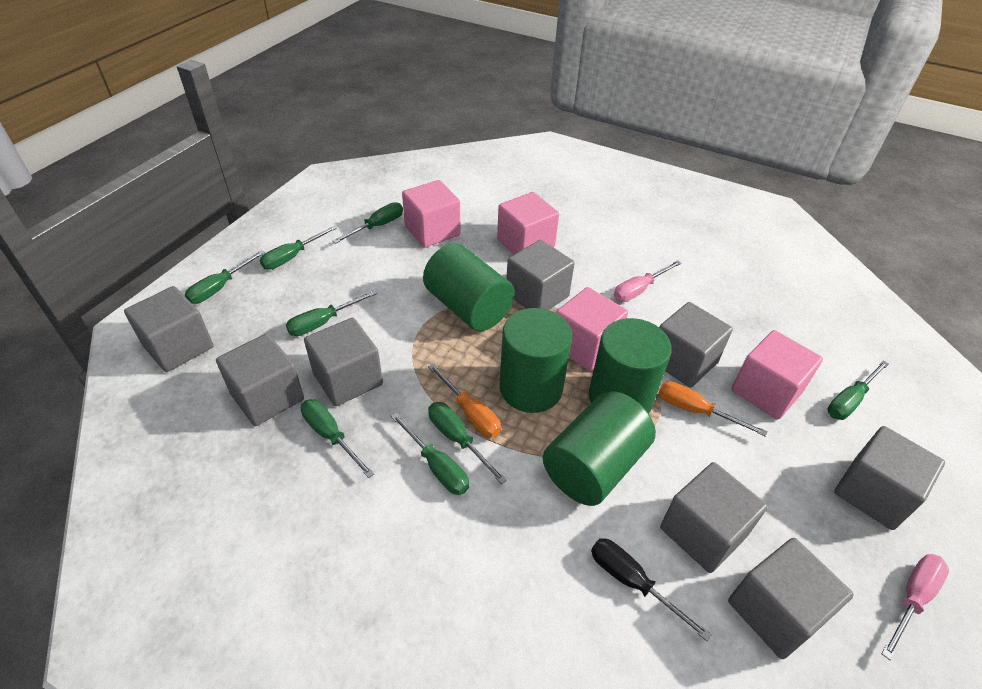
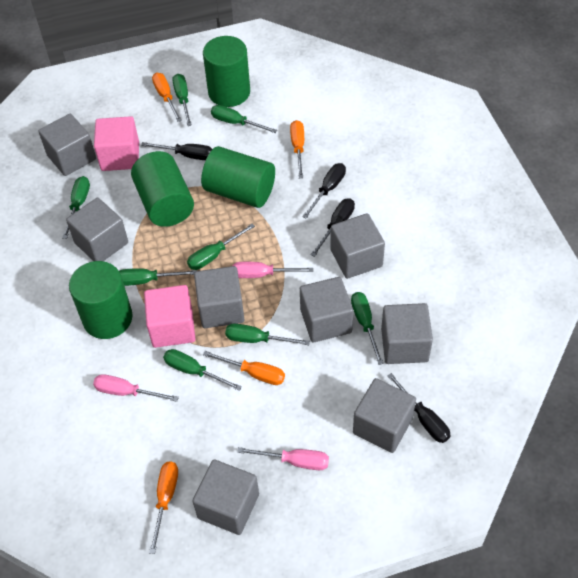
black screwdriver: 1 -> 4
orange screwdriver: 2 -> 4
pink cube: 4 -> 2
pink screwdriver: 2 -> 3

